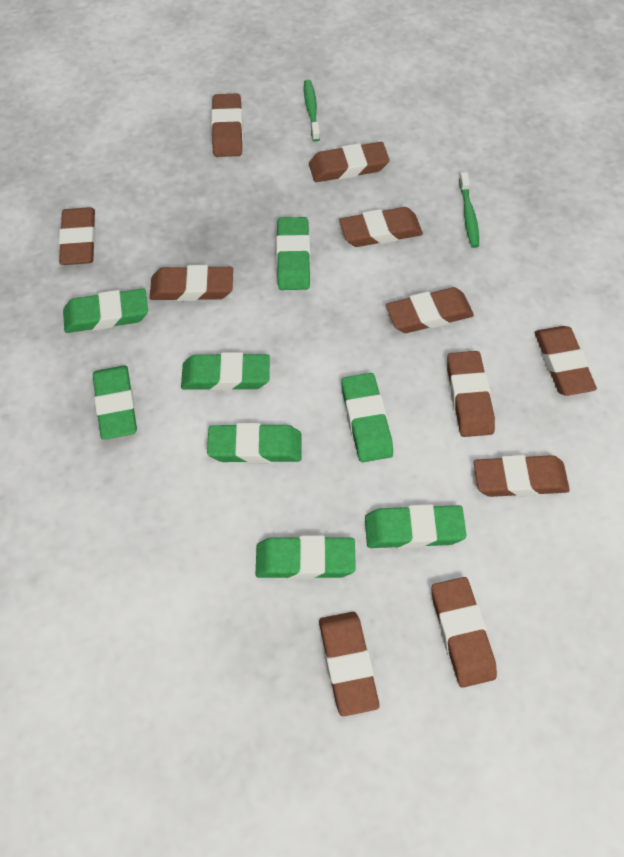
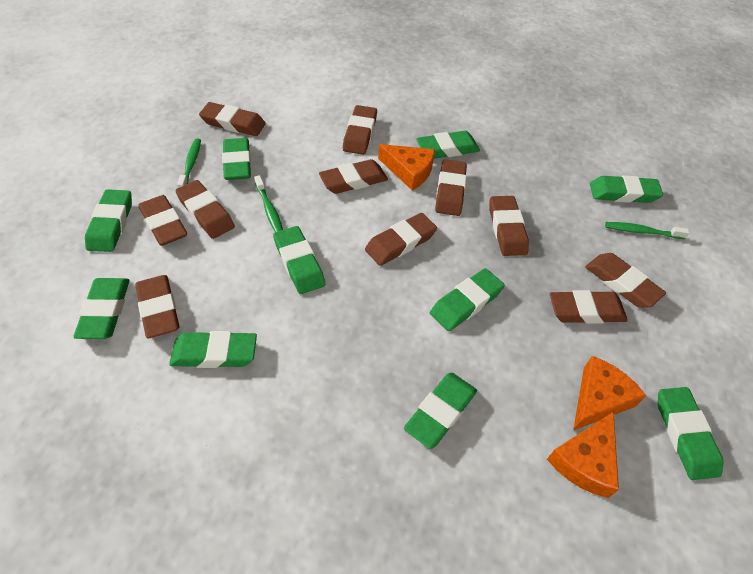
green eraser: 8 -> 10
green toothbrush: 2 -> 3
orange cheese: 0 -> 3

